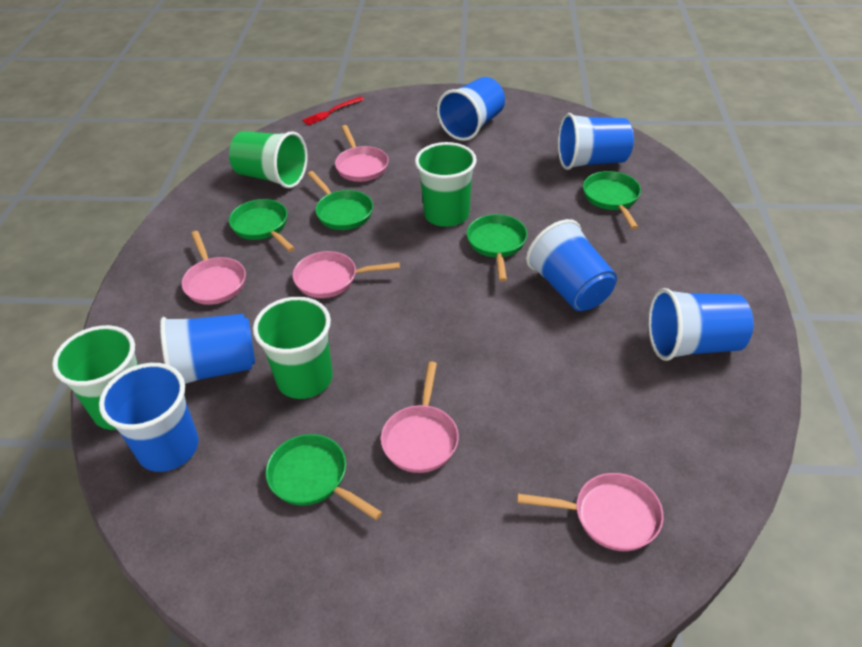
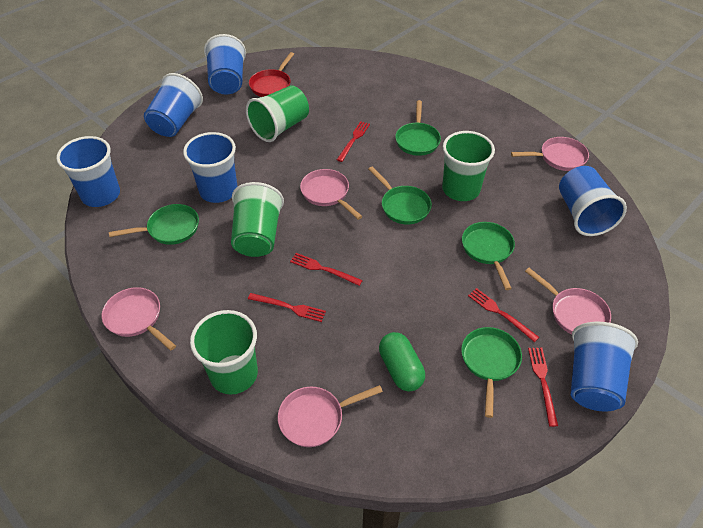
green capsule: 0 -> 1
red fork: 1 -> 5
red pan: 0 -> 1

